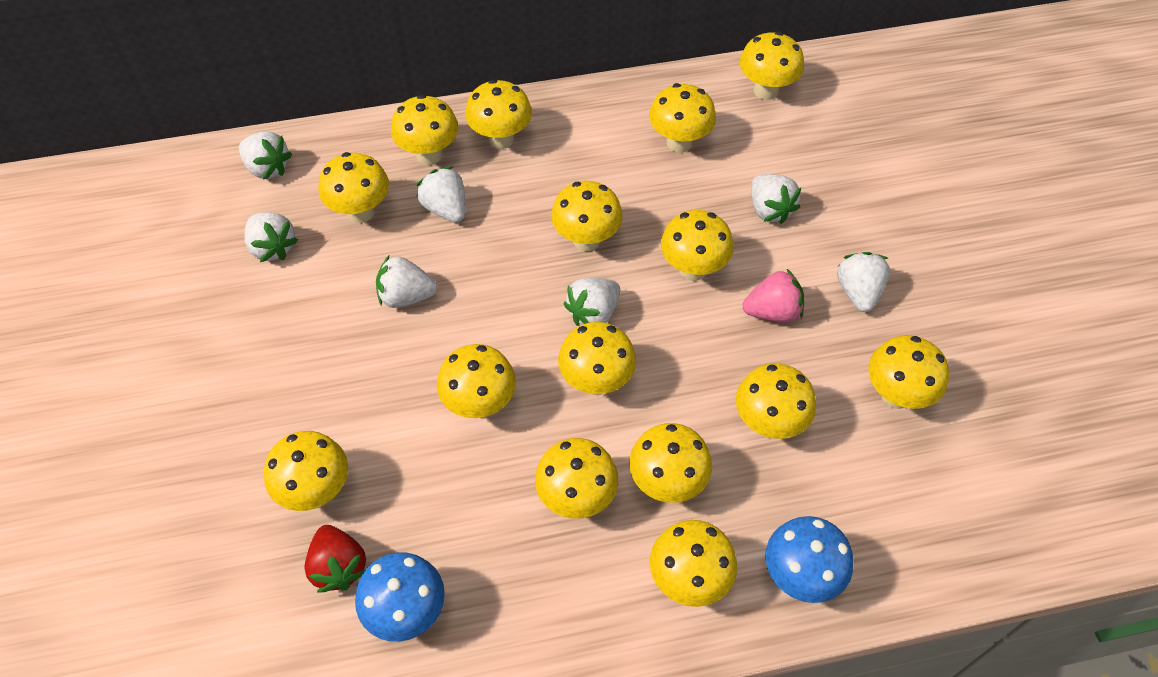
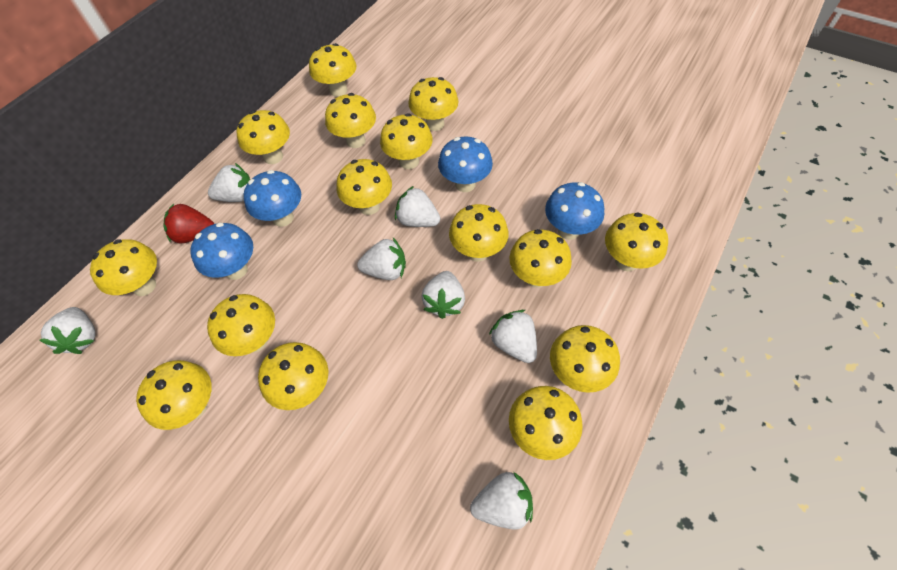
blue mushroom: 2 -> 4
pink strawberry: 1 -> 0

